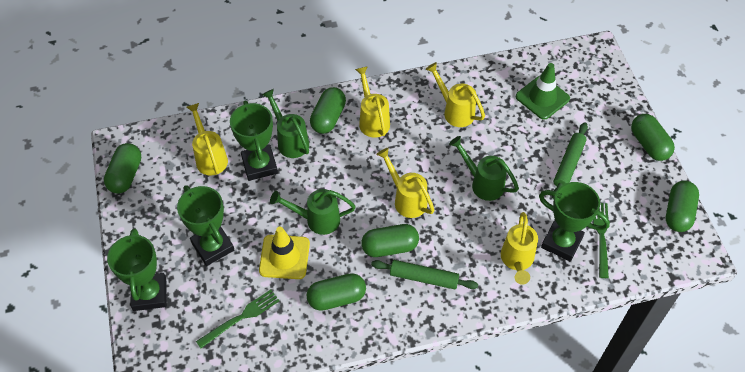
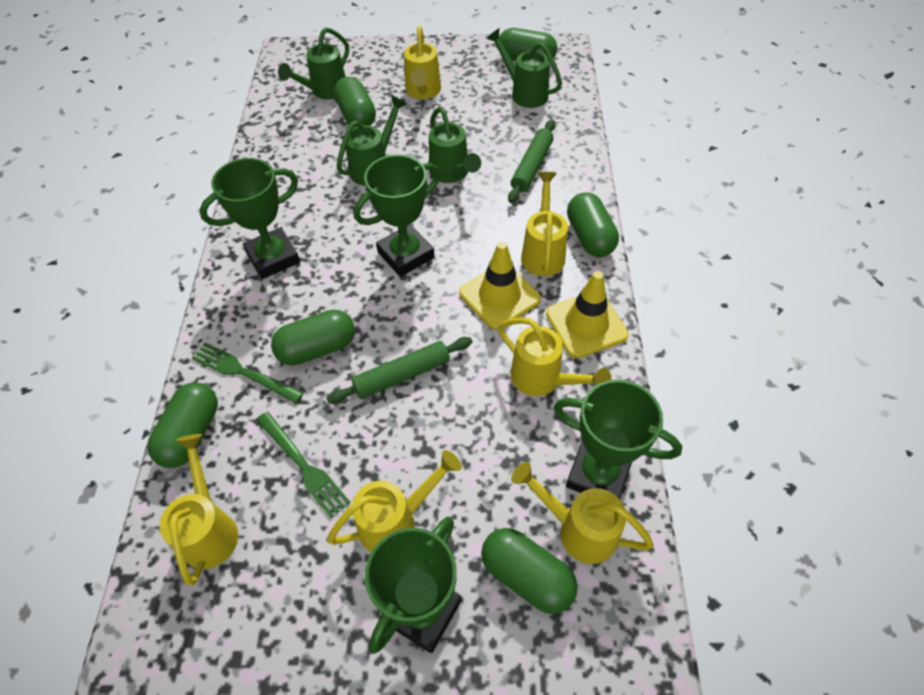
green traffic cone: 1 -> 0
green watering can: 3 -> 4
yellow traffic cone: 1 -> 2
yellow watering can: 5 -> 6

